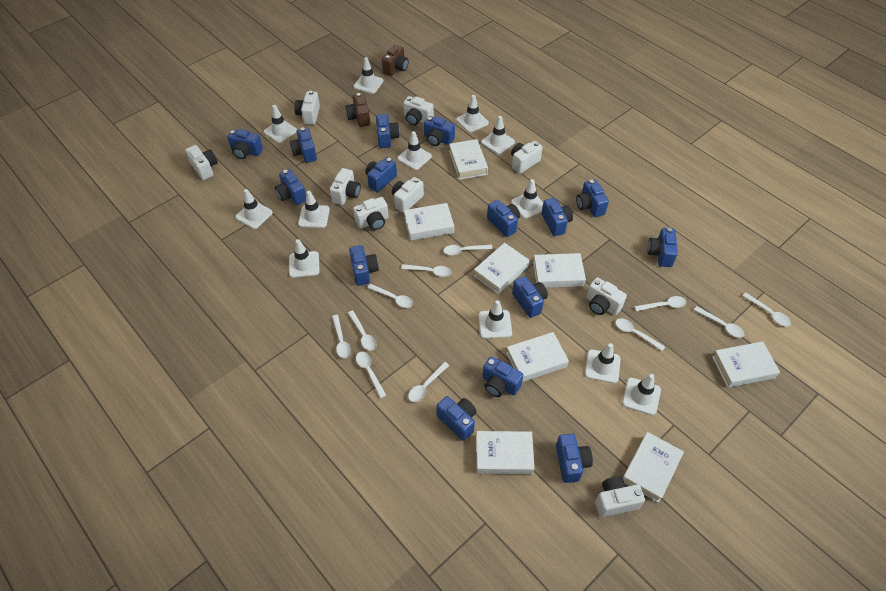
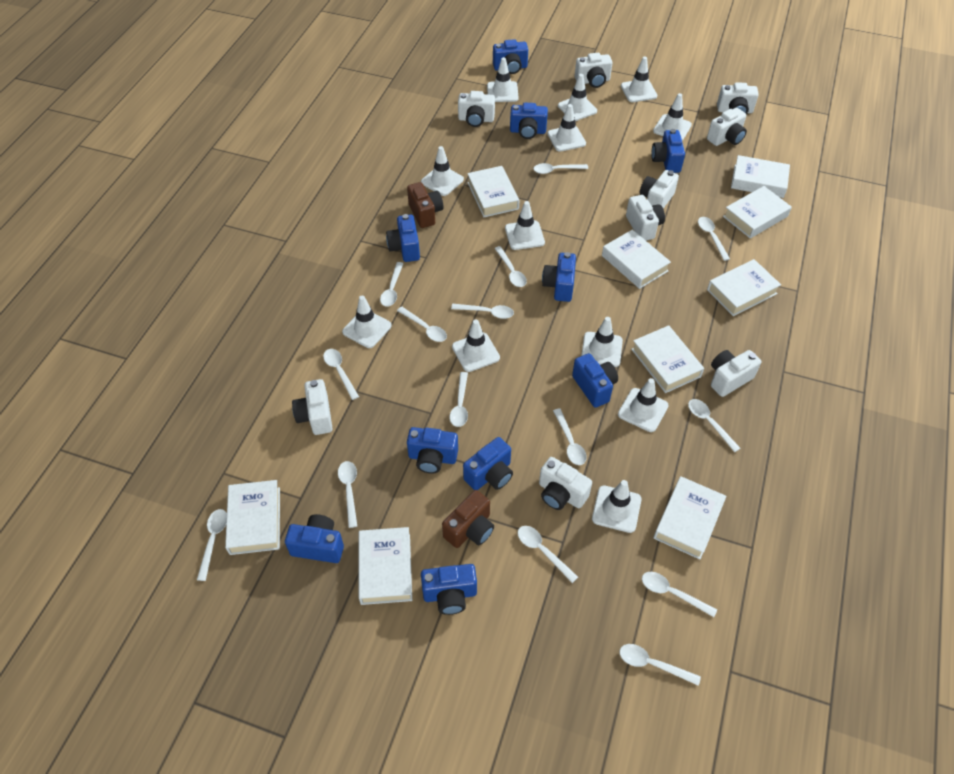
blue camera: 15 -> 10
white book: 8 -> 9
white spoon: 11 -> 15

